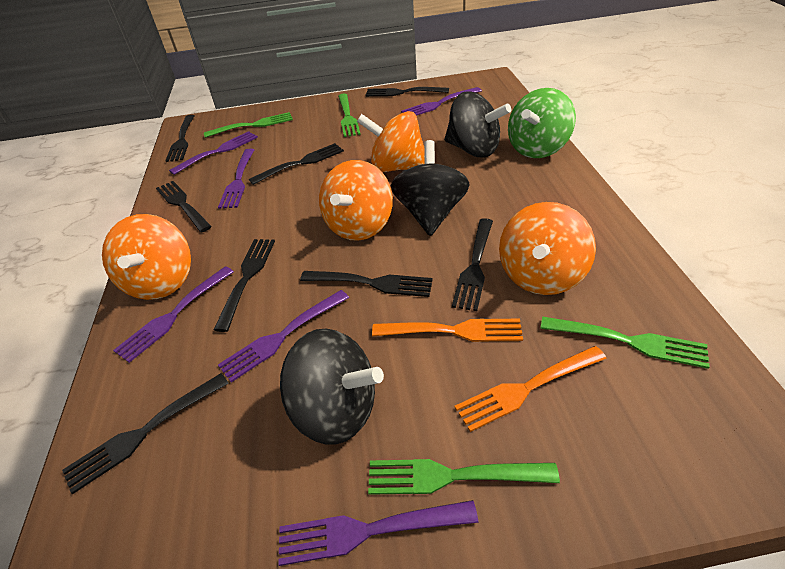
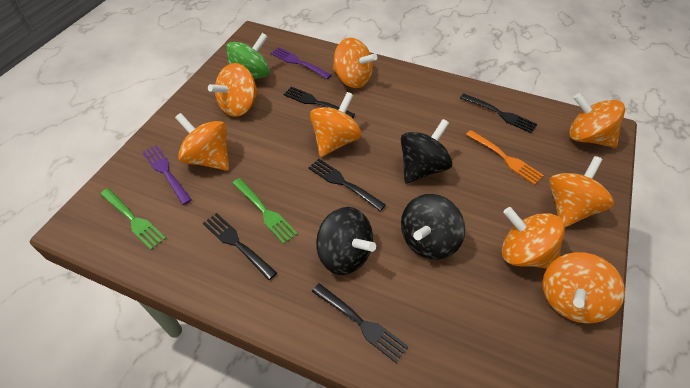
black fork: 8 -> 5
green fork: 4 -> 2
orange fork: 2 -> 1
orange spinning top: 4 -> 8
purple fork: 6 -> 2

